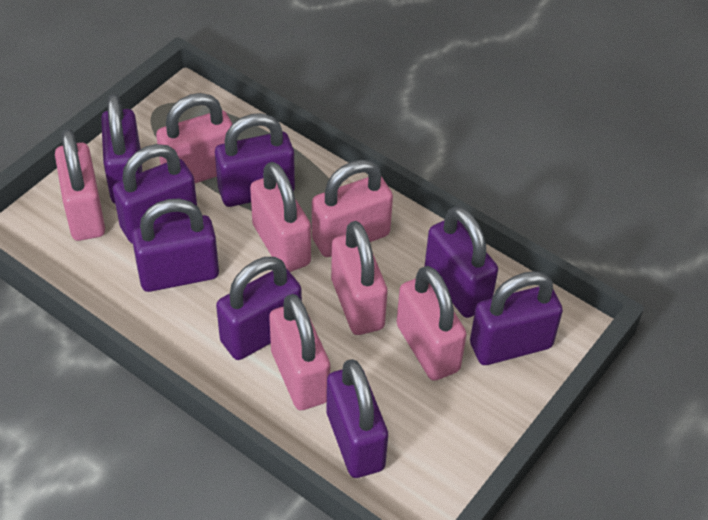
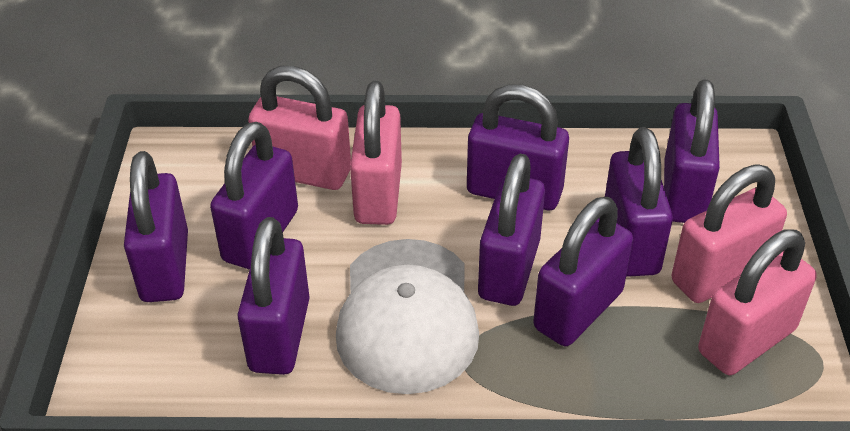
pink padlock: 7 -> 4
white cap: 0 -> 1

